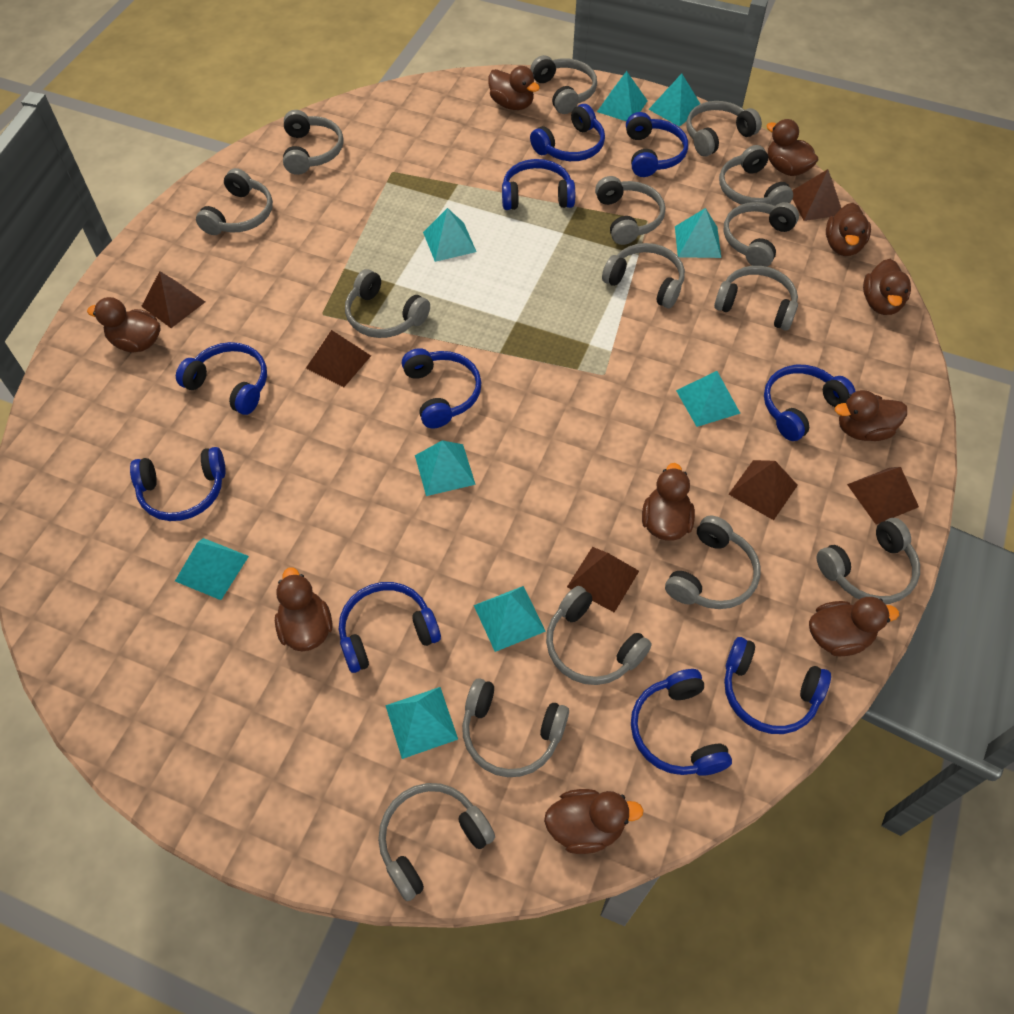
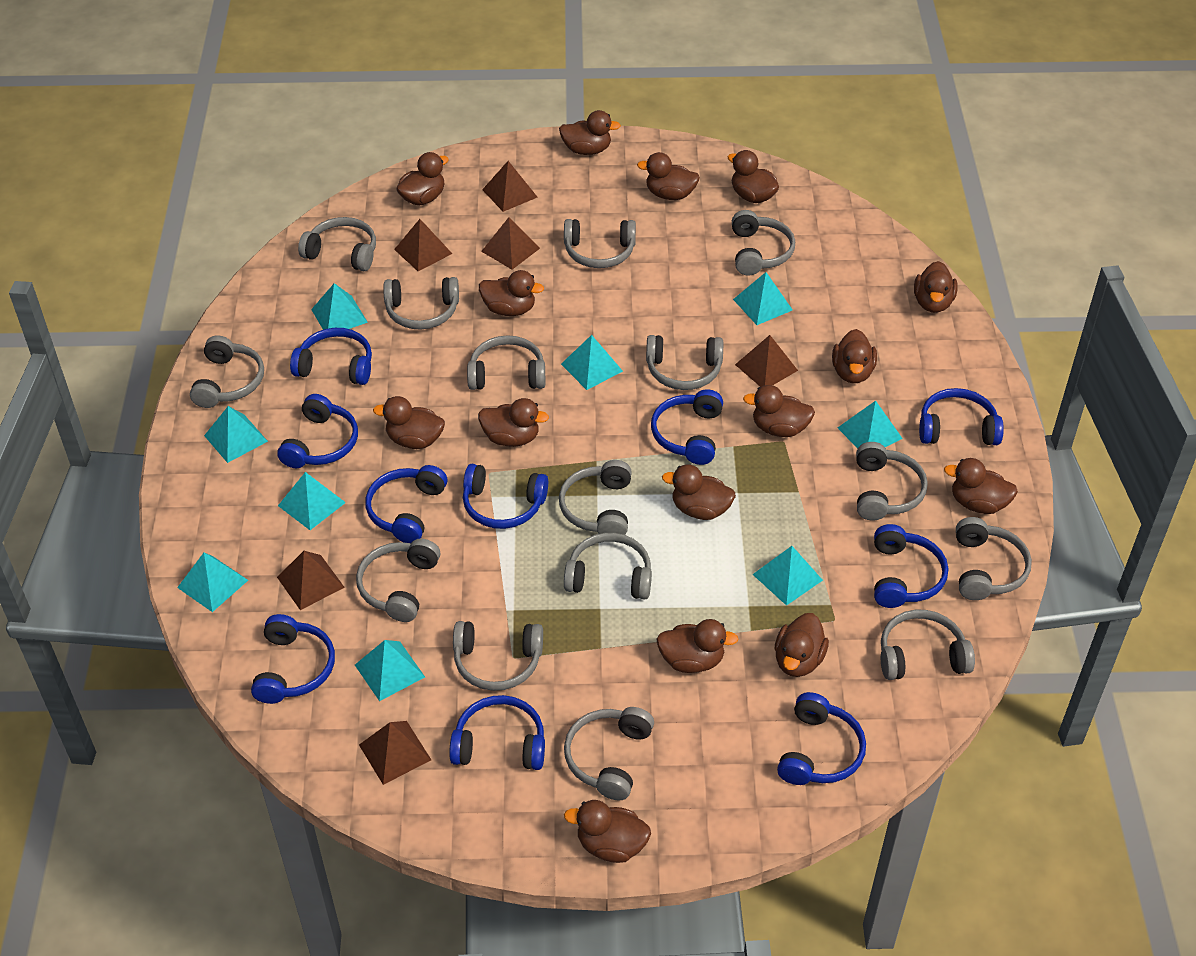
brown duck: 10 -> 15

